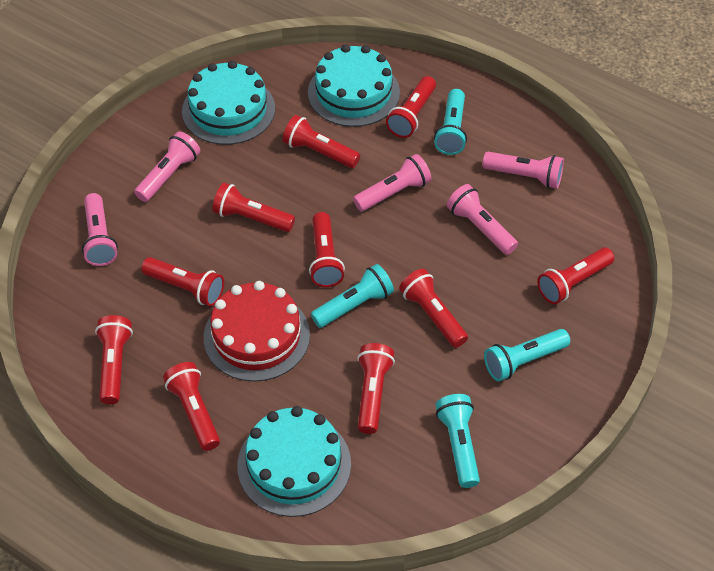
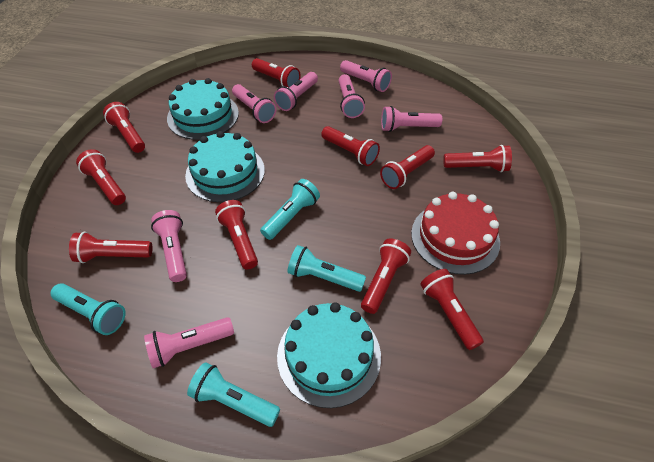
pink flashlight: 5 -> 7

